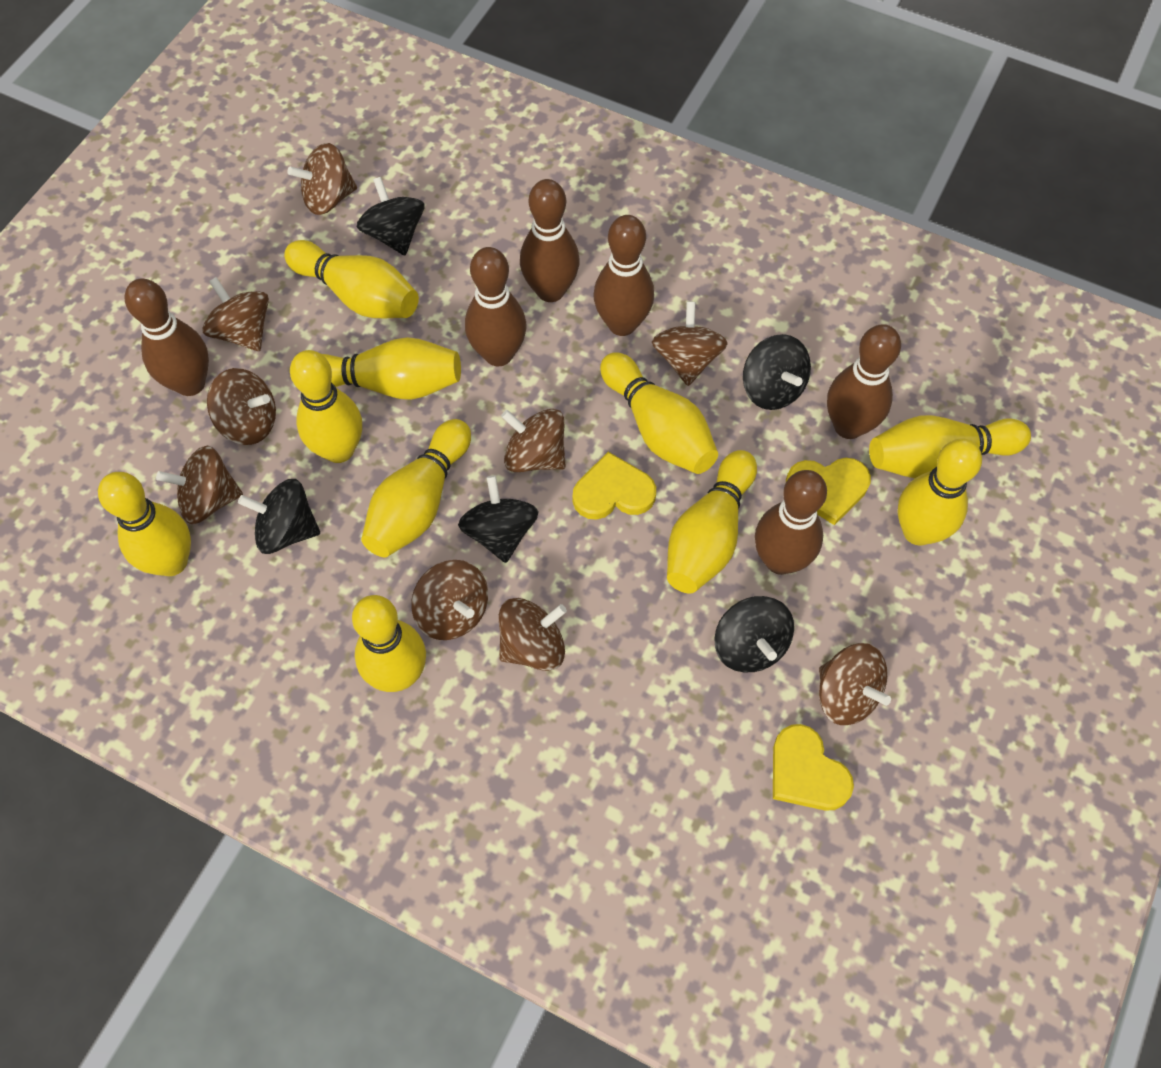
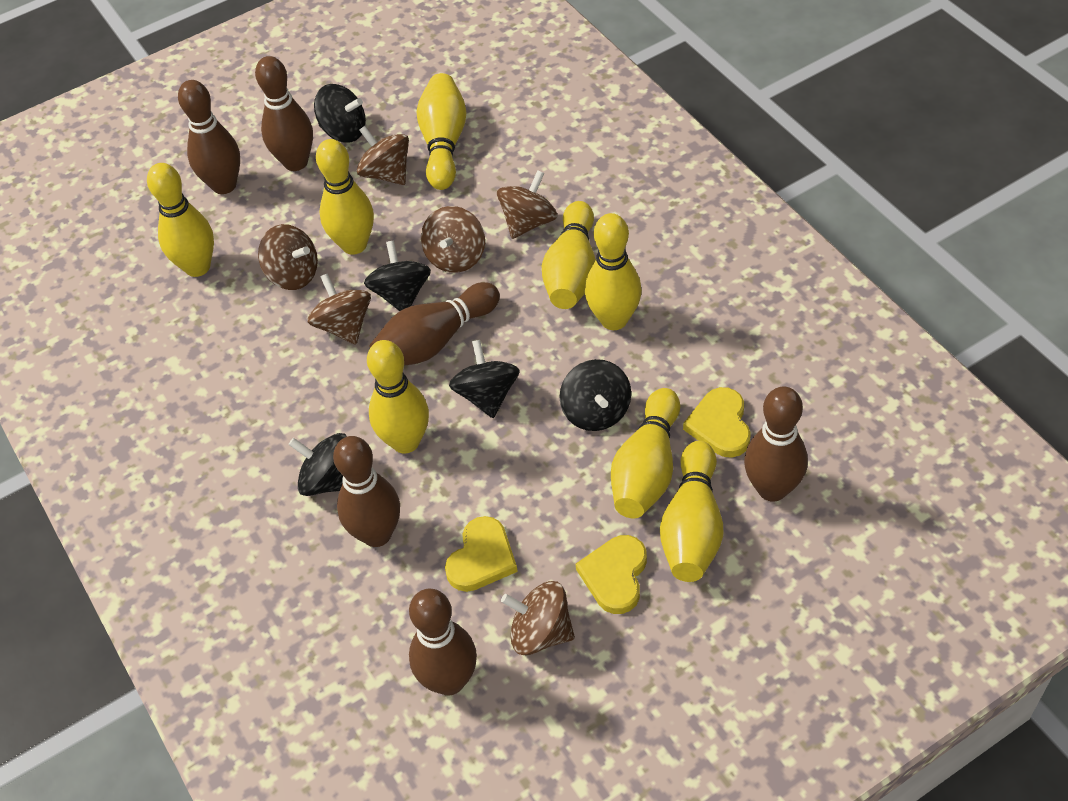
brown spinning top: 9 -> 6
yellow bowling pin: 10 -> 8

